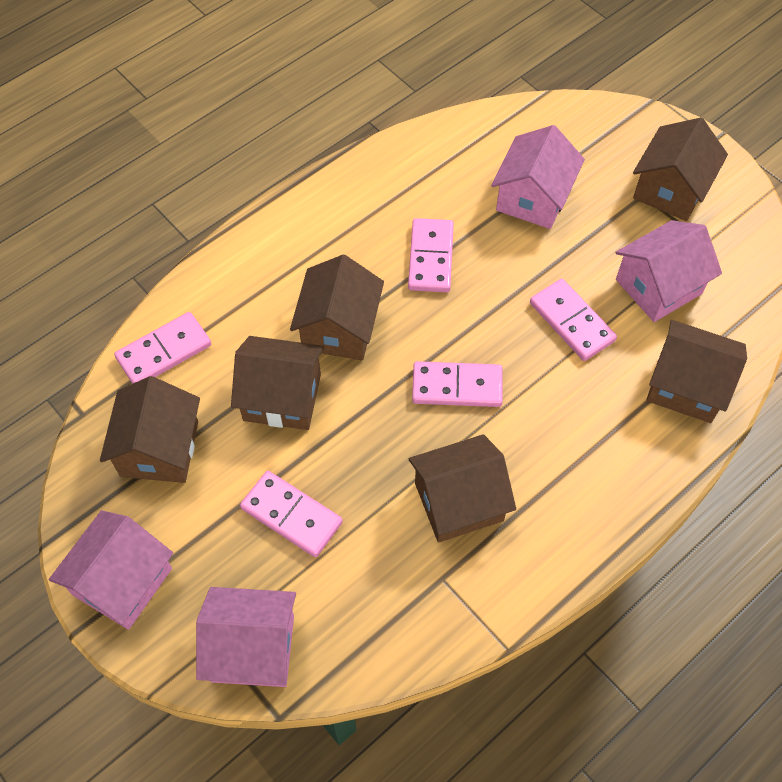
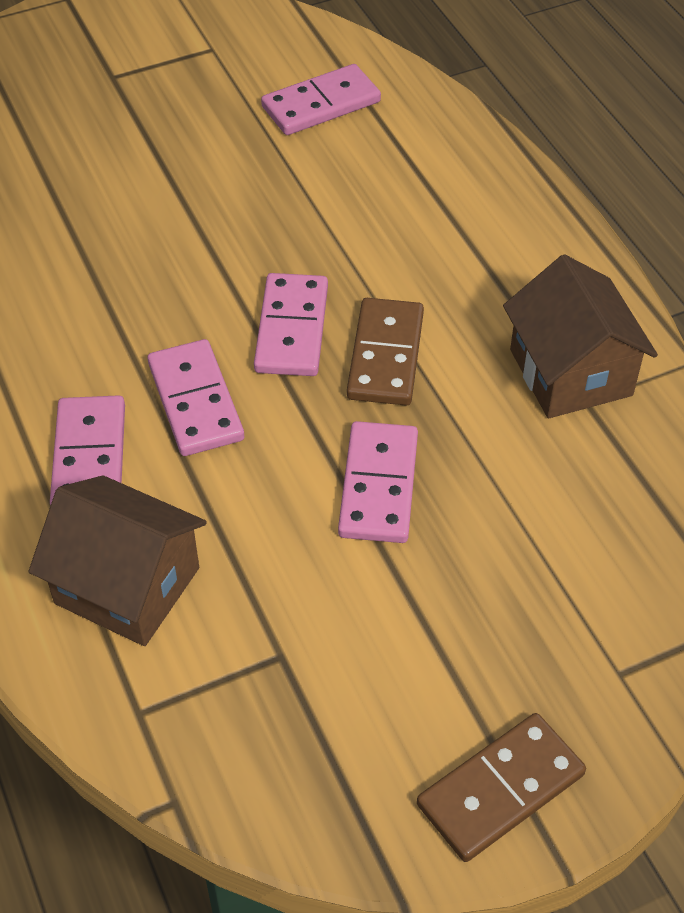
brown domino: 0 -> 2
brown house: 6 -> 2
pink house: 4 -> 0

